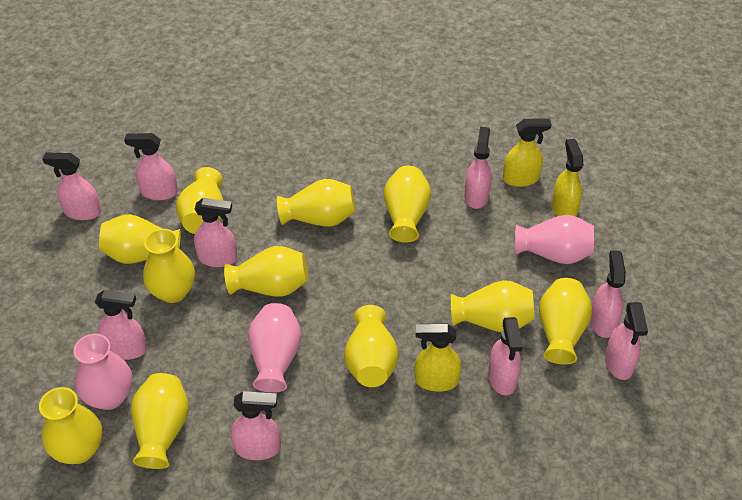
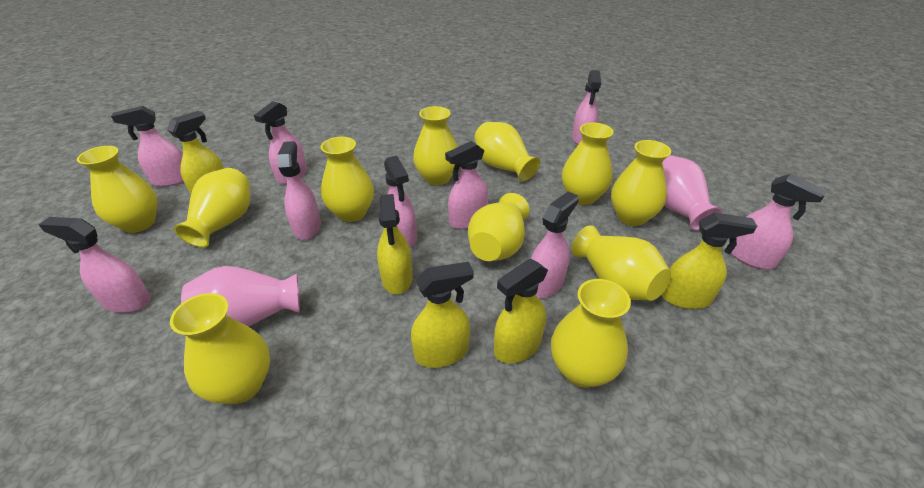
pink vase: 3 -> 2
yellow spray bottle: 3 -> 5

